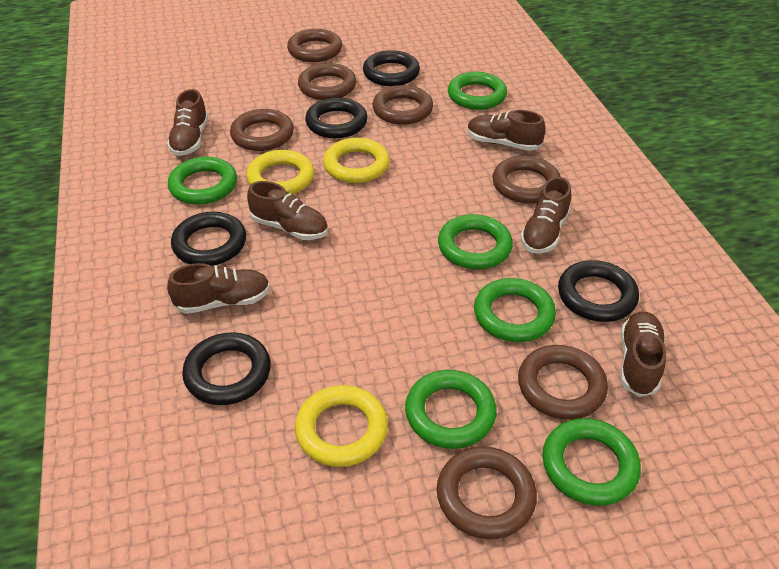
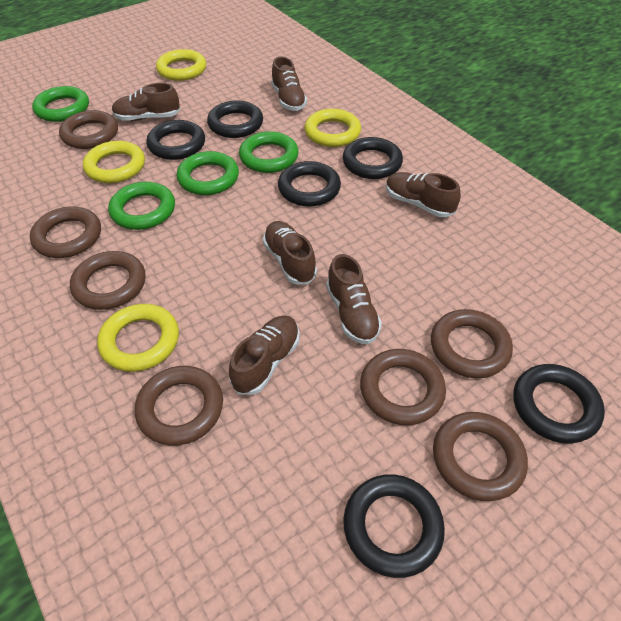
black ring: 5 -> 6
green ring: 6 -> 4
yellow ring: 3 -> 4

